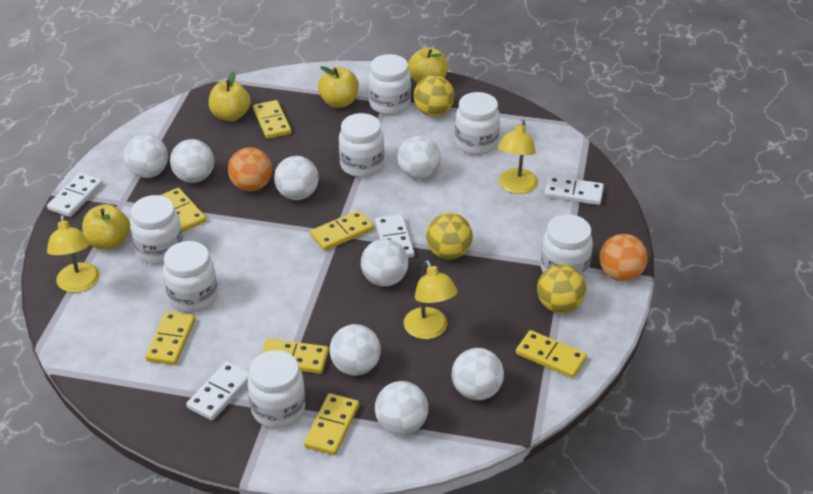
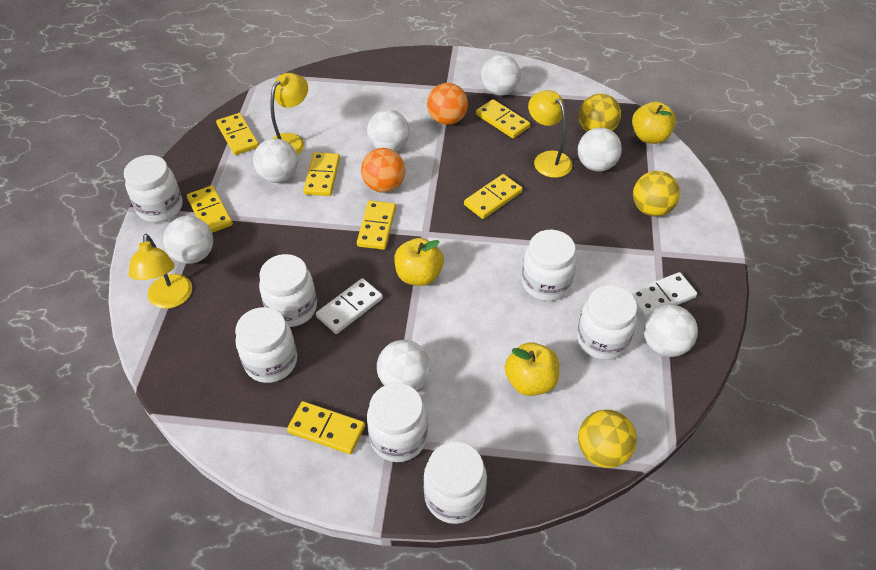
white ball: 8 -> 7
white domino: 4 -> 2
yellow apple: 4 -> 3

